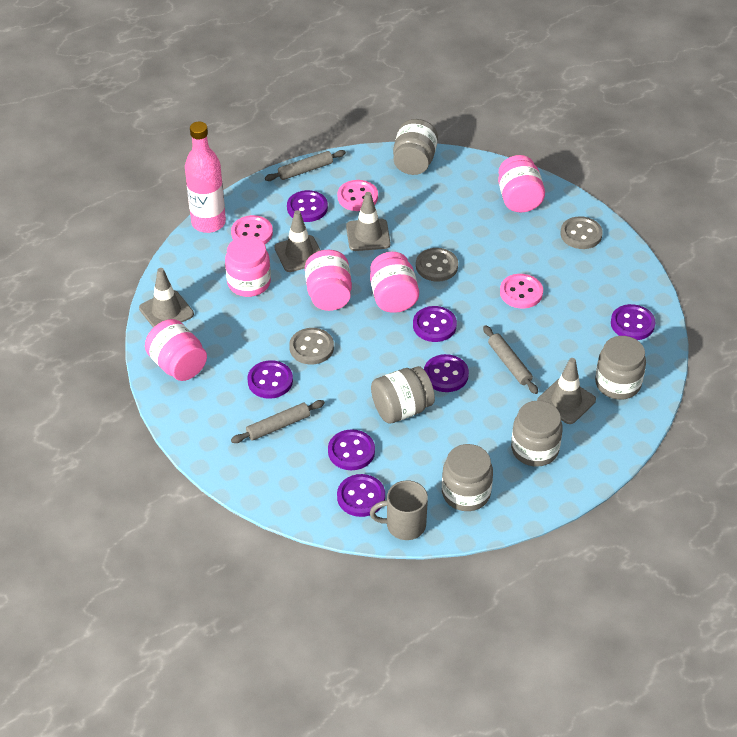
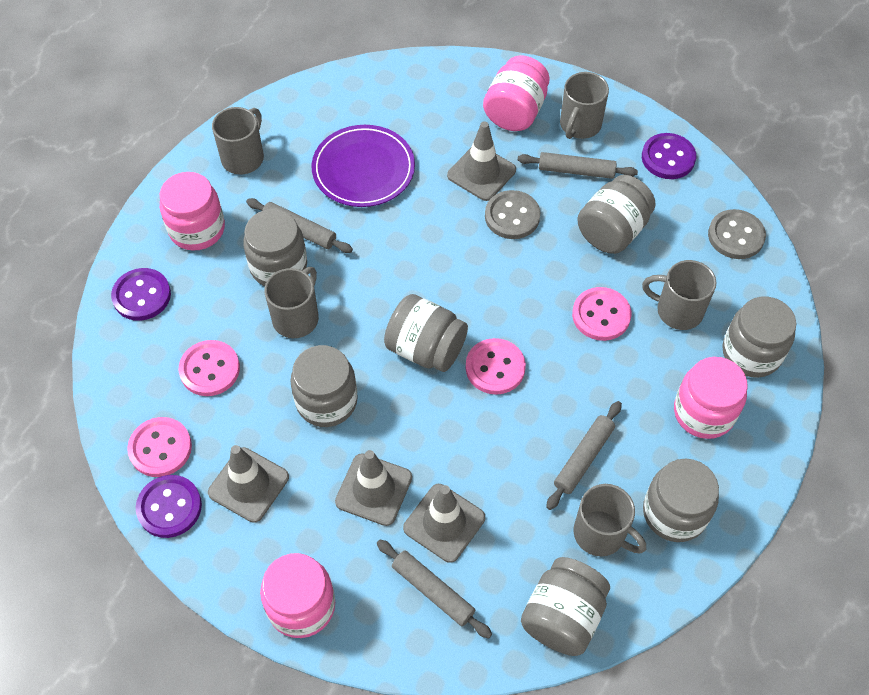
grey button: 3 -> 2
grey jar: 5 -> 7
grey mug: 1 -> 5
grey rolling pin: 3 -> 4
pink bottle: 1 -> 0
pink button: 3 -> 4
pink jar: 5 -> 4
purple button: 7 -> 3
purple plate: 0 -> 1

